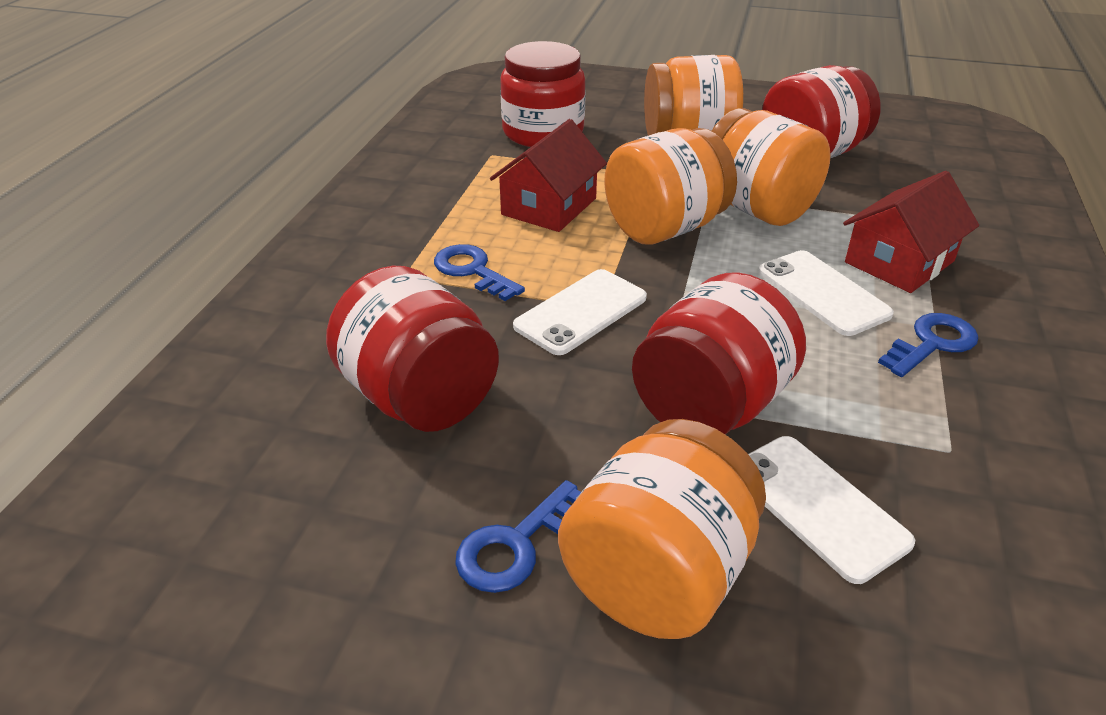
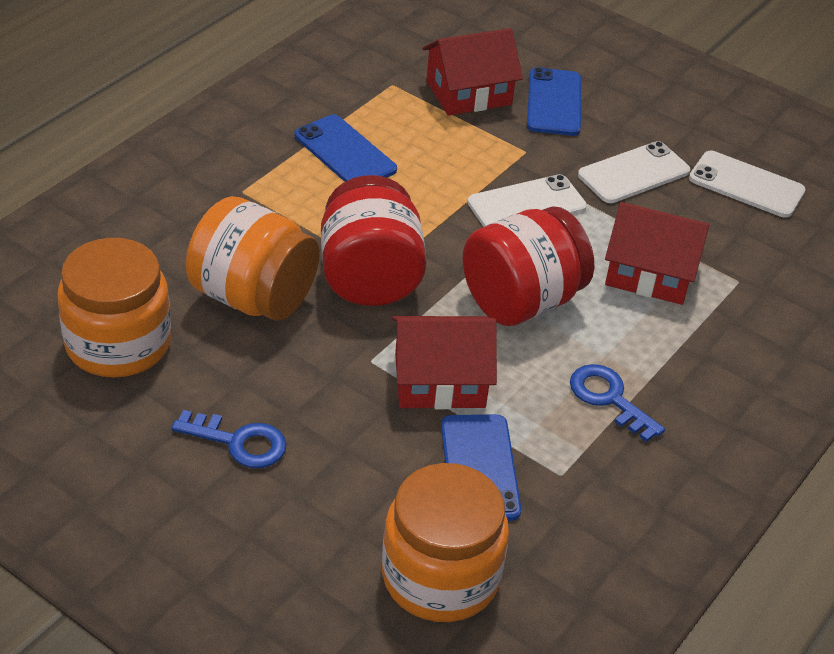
blue key: 3 -> 2
blue phone: 0 -> 3
orange jar: 4 -> 3
red house: 2 -> 3
red jar: 4 -> 2

